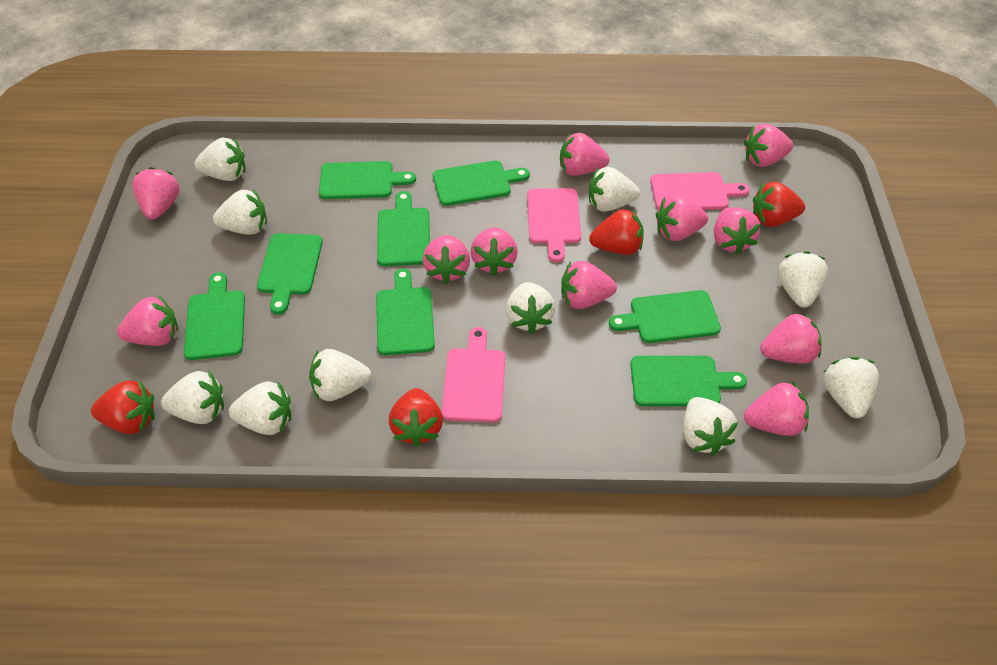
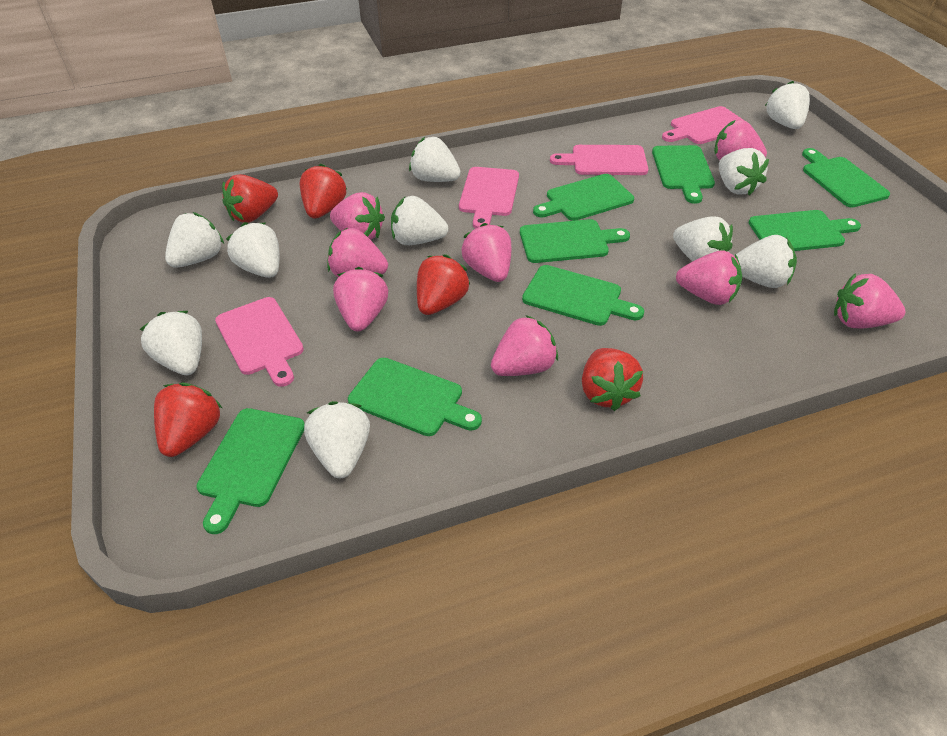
pink cutting board: 3 -> 4
pink strawberry: 11 -> 8
red strawberry: 4 -> 5

